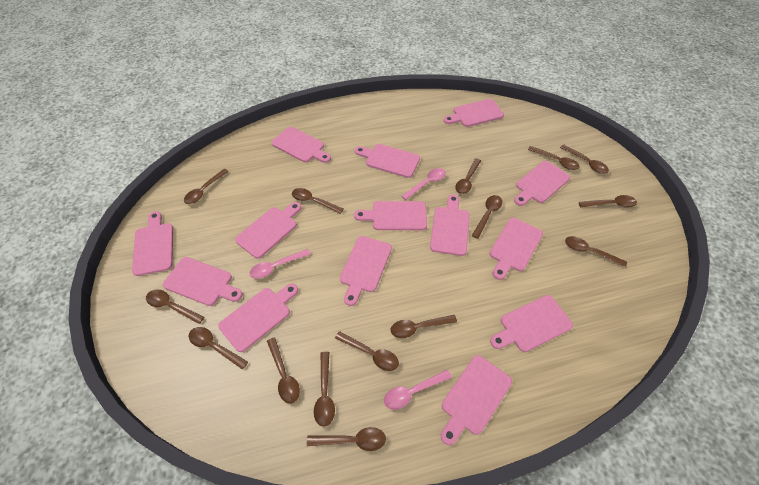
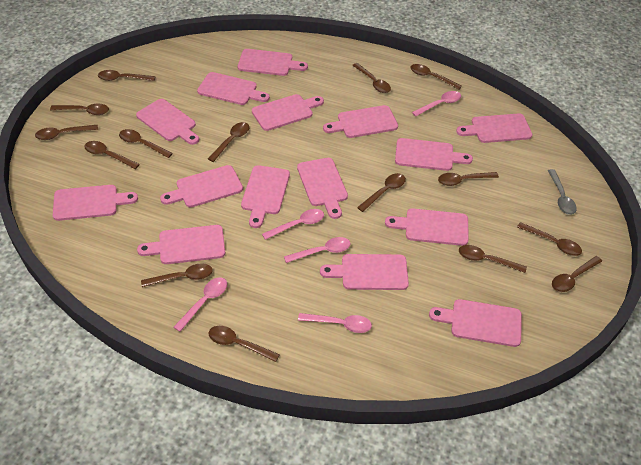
grey spoon: 0 -> 1
pink cutting board: 14 -> 15
pink spoon: 3 -> 5

